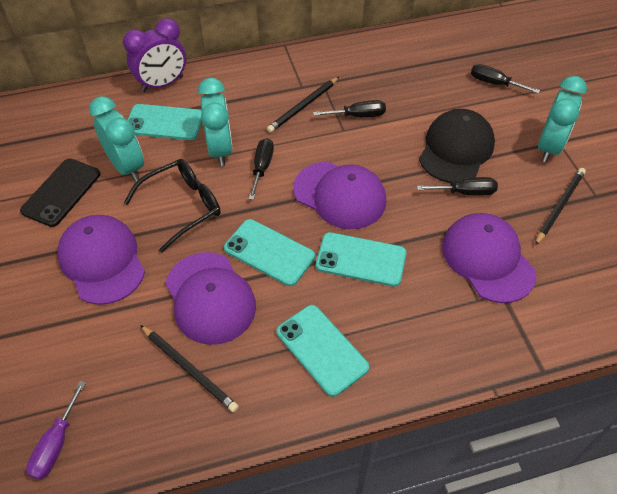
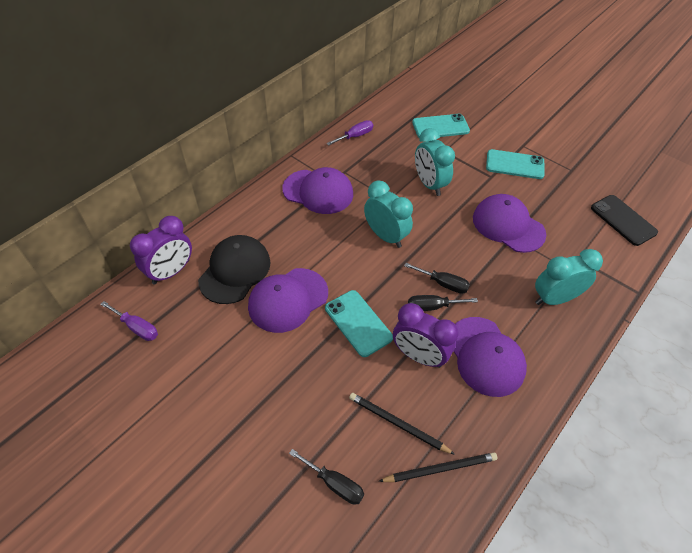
black glasses: 1 -> 0
black pencil: 3 -> 2
black screwdriver: 4 -> 3
purple clock: 1 -> 2
purple screwdriver: 1 -> 2
turquoise phone: 4 -> 3

